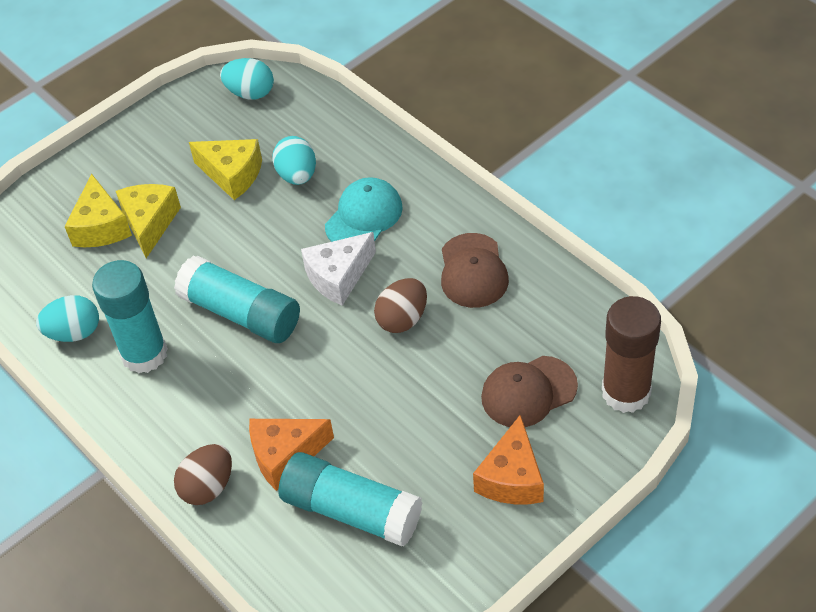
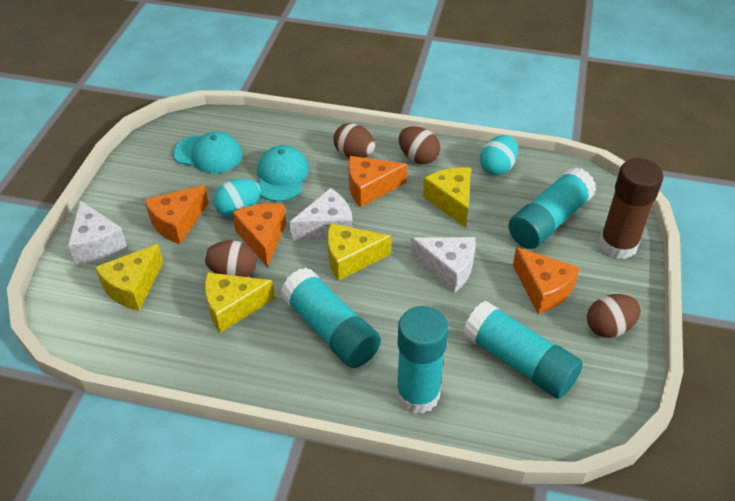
brown cap: 2 -> 0
brown egg: 2 -> 4
orange cheese: 2 -> 4
turquoise cap: 1 -> 2
turquoise egg: 3 -> 2
turquoise glue stick: 3 -> 4
white cheese: 1 -> 3
yellow cheese: 3 -> 4

